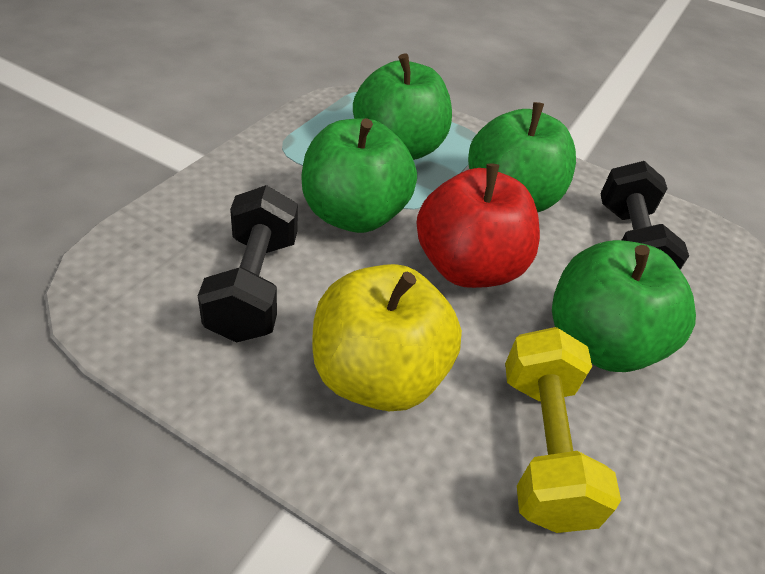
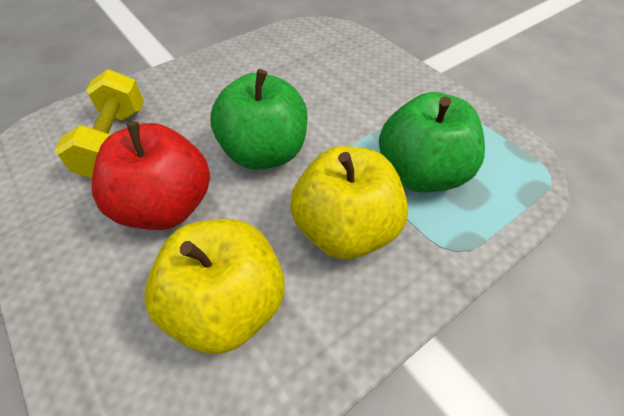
black dumbbell: 2 -> 0
green apple: 4 -> 2
yellow apple: 1 -> 2

